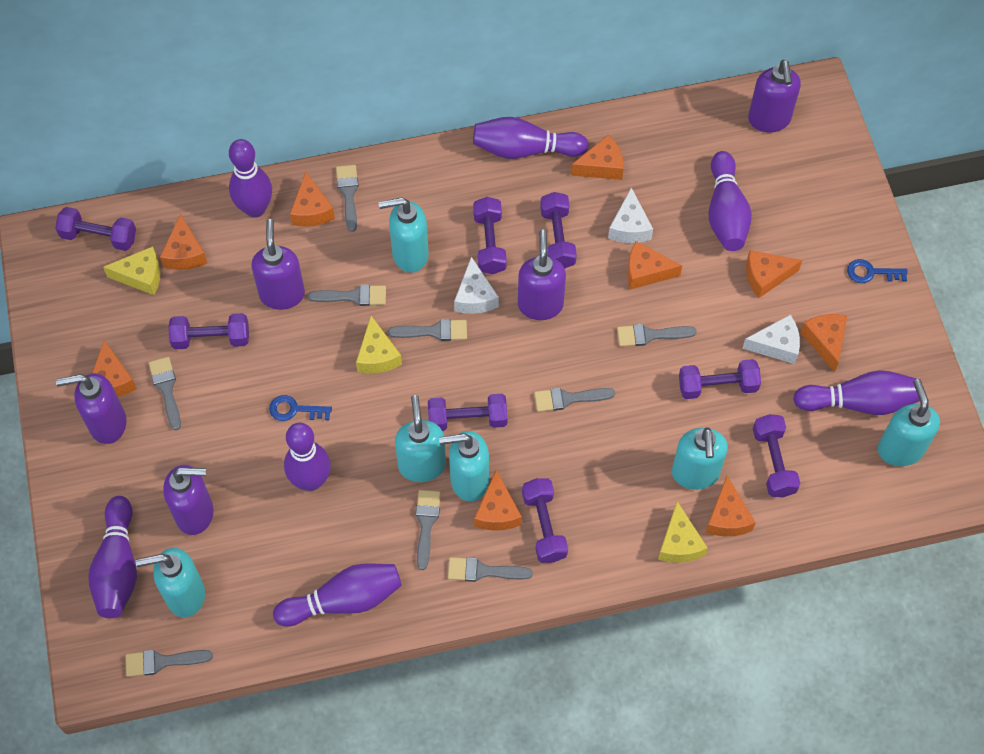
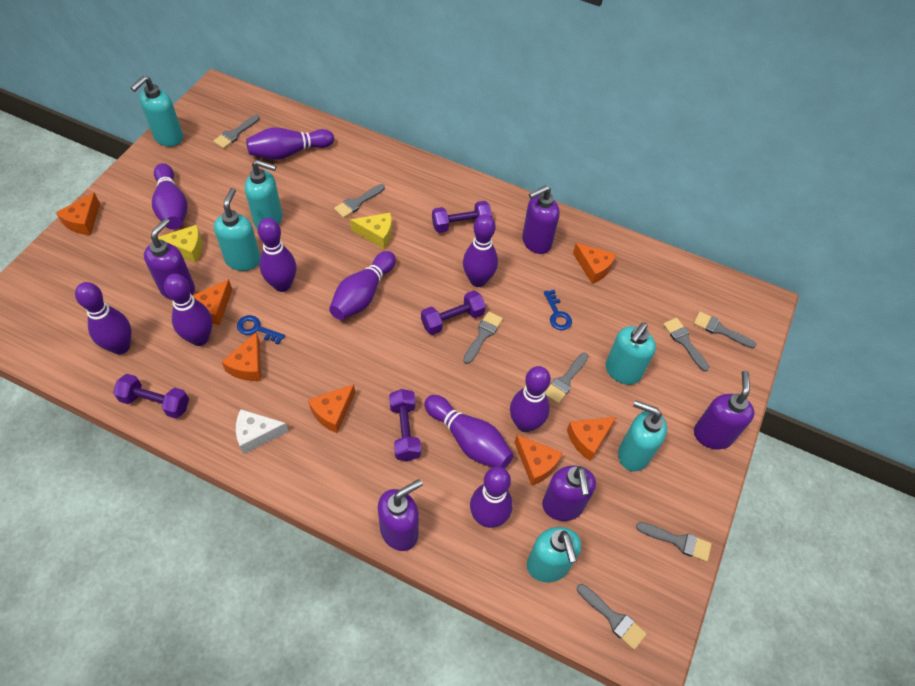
grey brush: 9 -> 8
orange cheese: 9 -> 7
purple bowling pin: 7 -> 10
purple dumbbell: 8 -> 4
white cheese: 3 -> 1
yellow cheese: 3 -> 2

